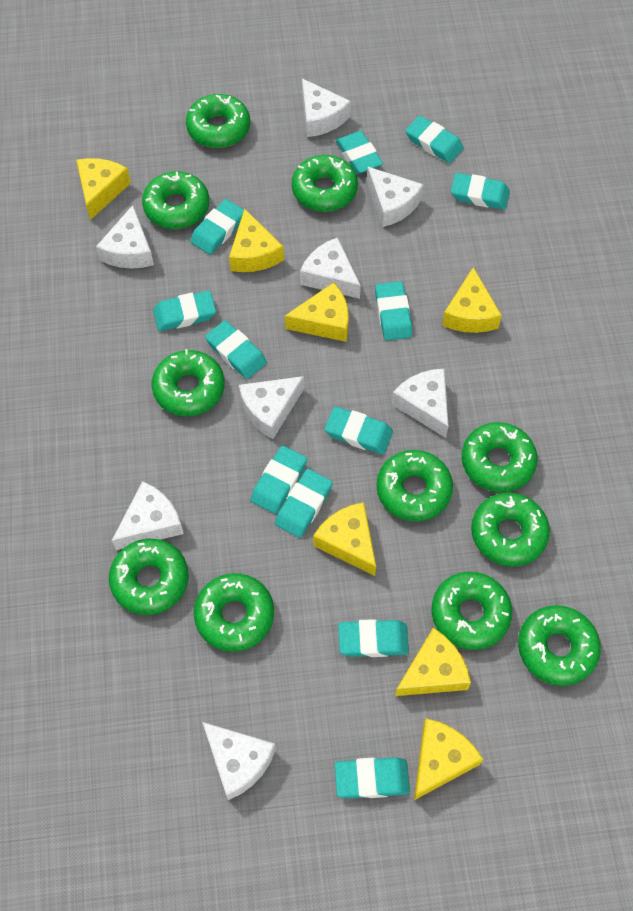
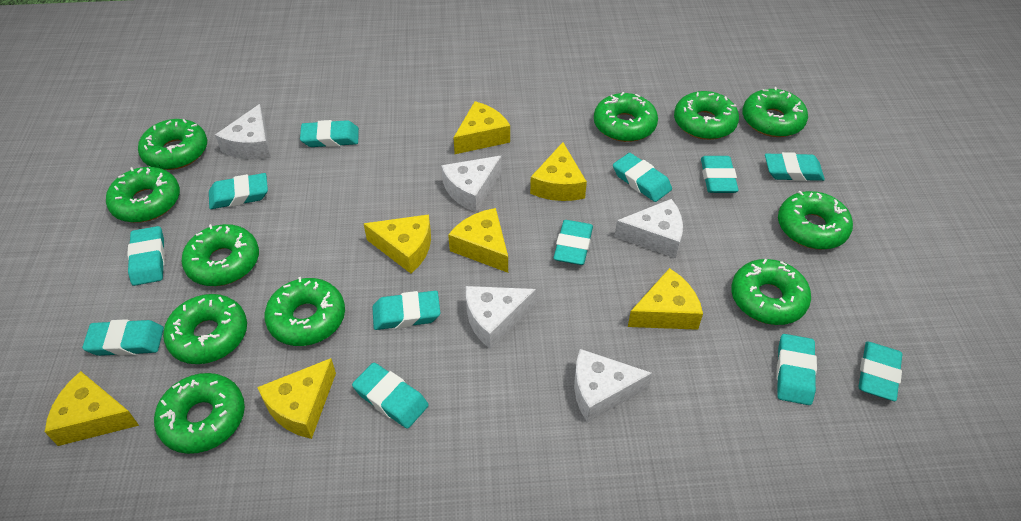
white cheese: 8 -> 5

